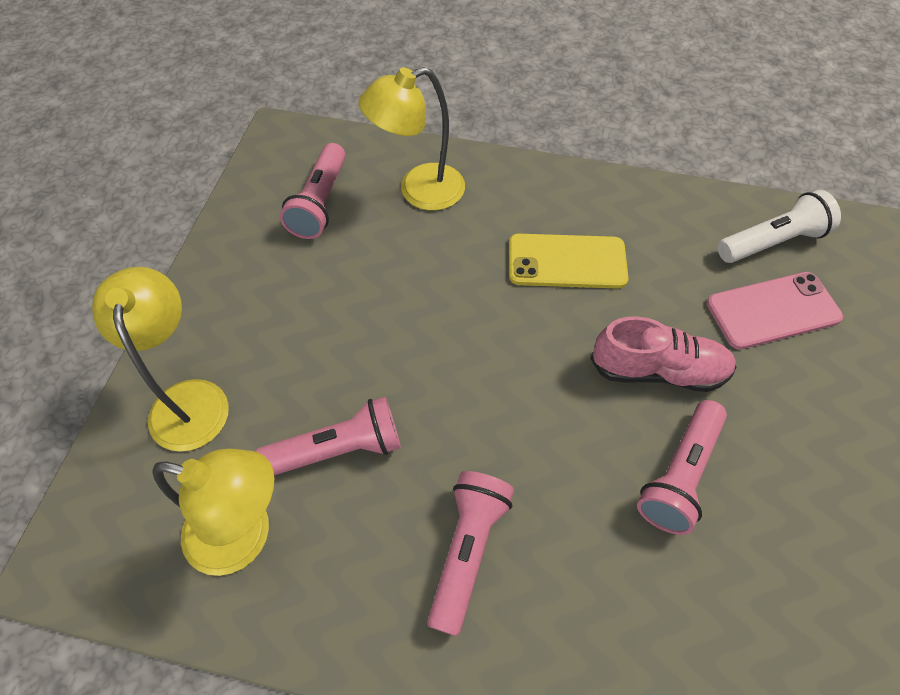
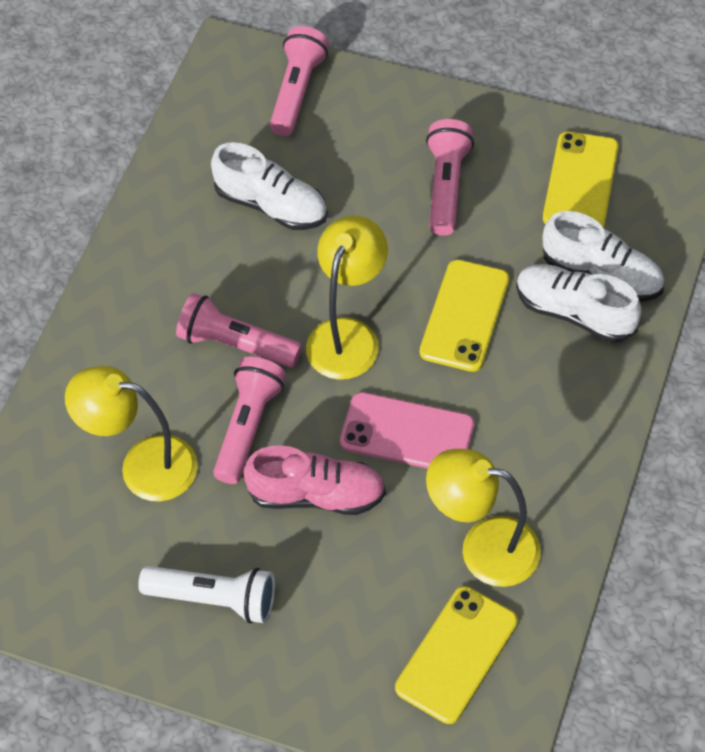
white shoe: 0 -> 3
yellow phone: 1 -> 3

